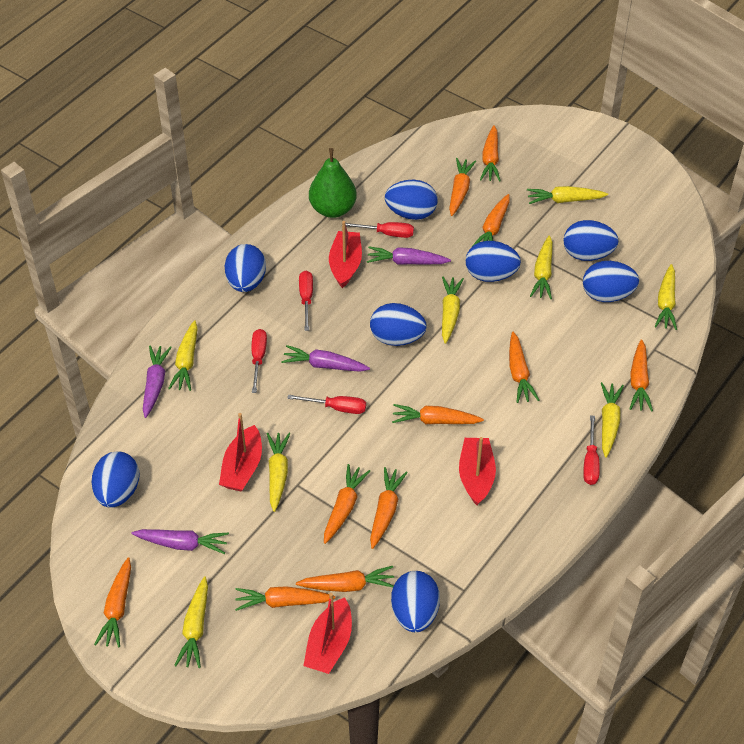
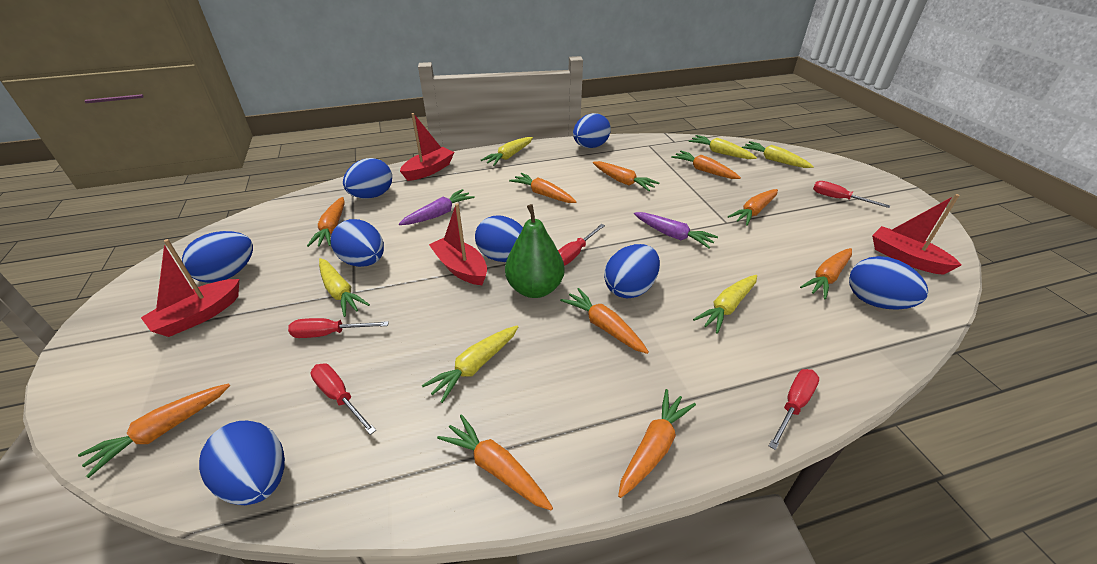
orange carrot: 11 -> 10
purple carrot: 4 -> 2
yellow carrot: 8 -> 6

